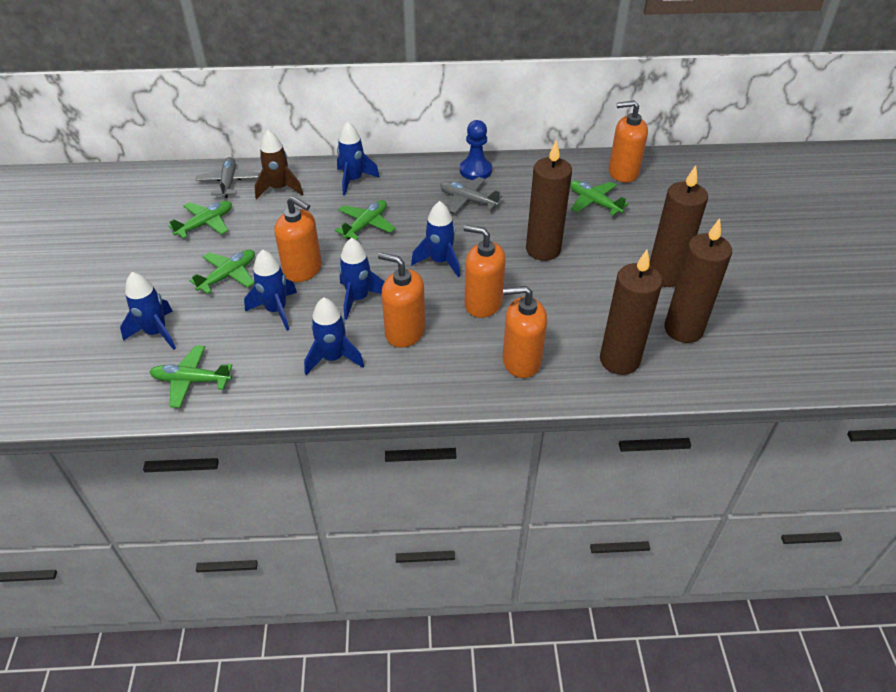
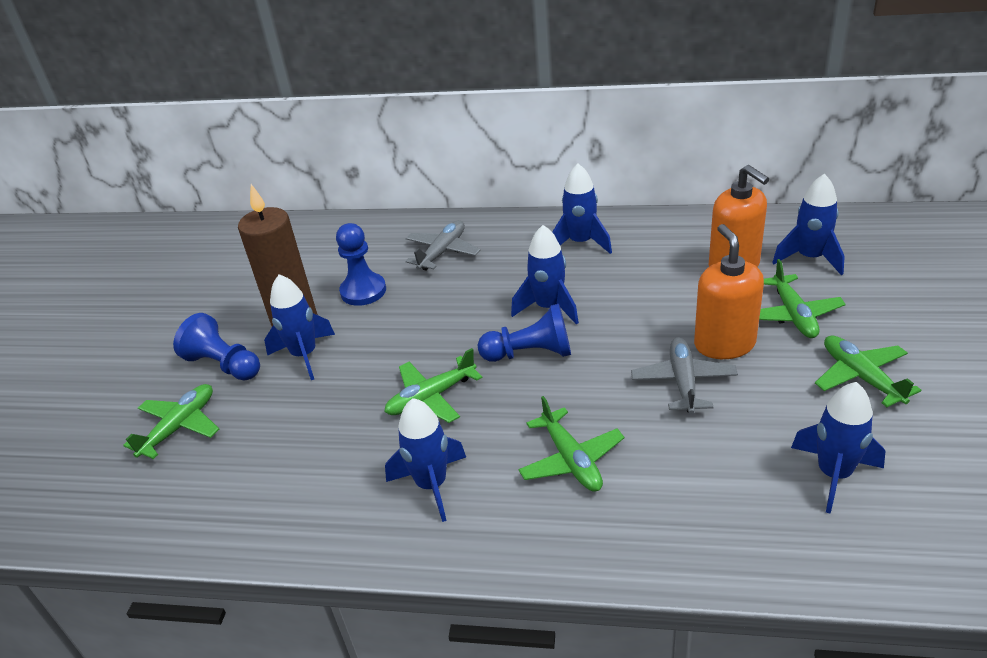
blue pawn: 1 -> 3
brown candle: 4 -> 1
brown rocket: 1 -> 0
orange soap dispenser: 5 -> 2

